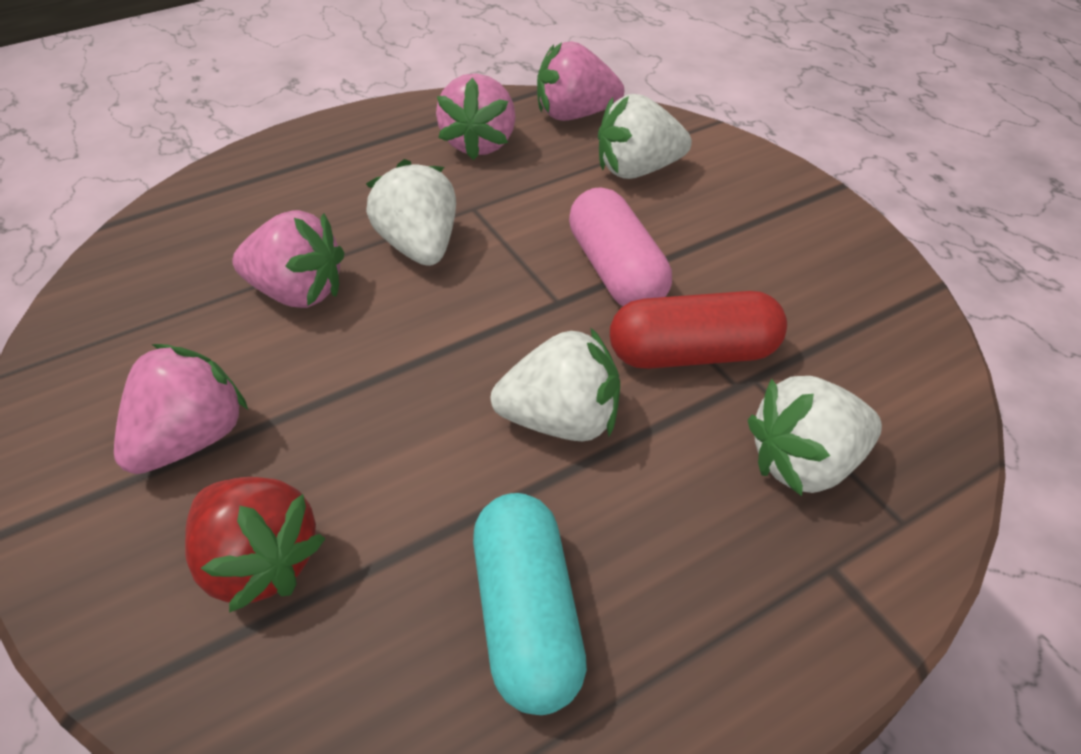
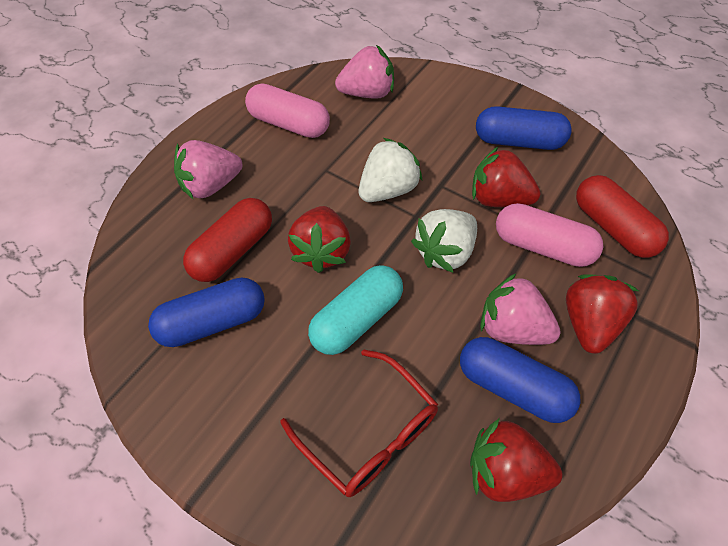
blue capsule: 0 -> 3
pink capsule: 1 -> 2
pink strawberry: 4 -> 3
red capsule: 1 -> 2
red glasses: 0 -> 1
red strawberry: 1 -> 4
white strawberry: 4 -> 2

